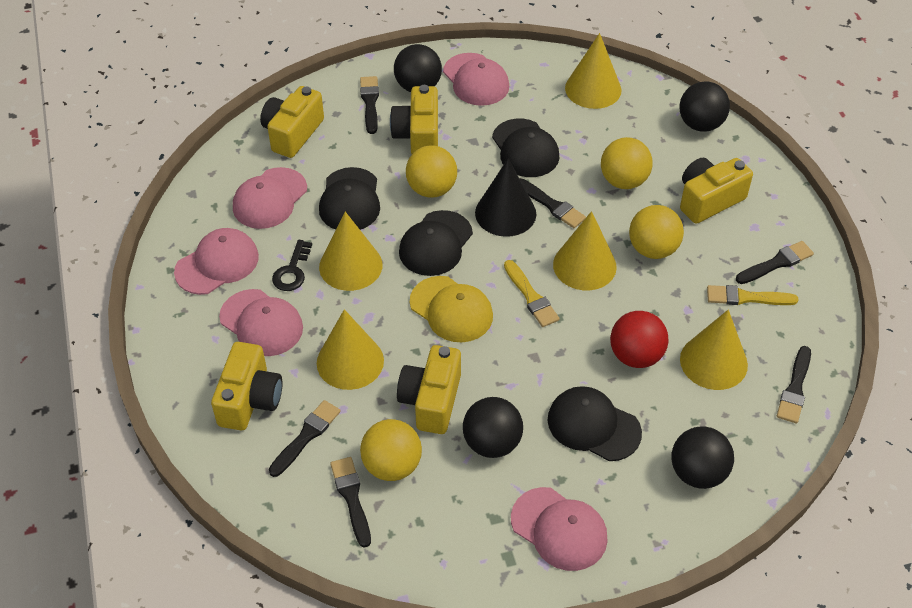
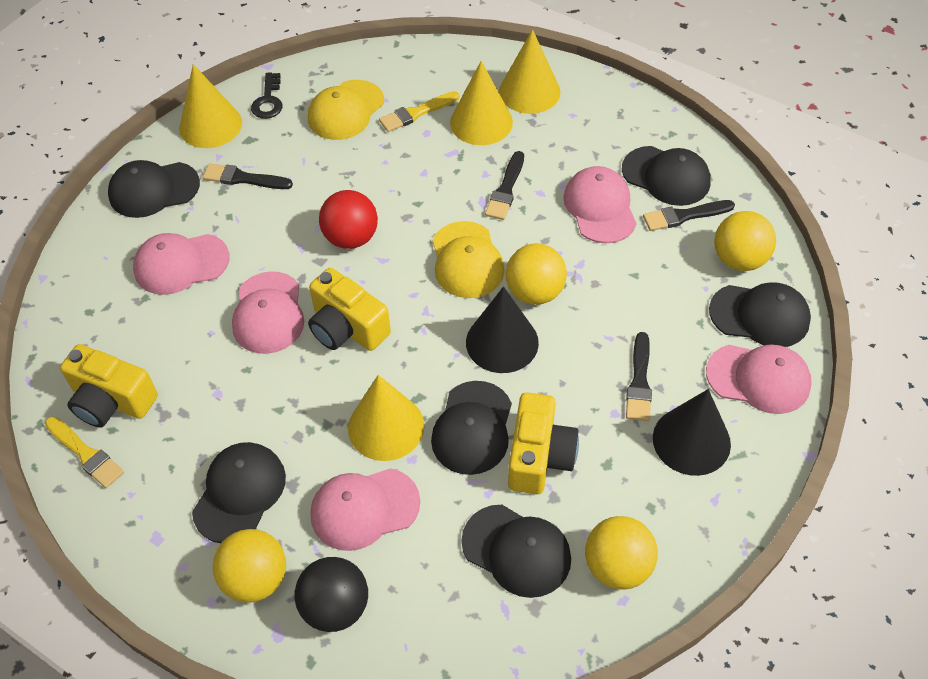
black ball: 4 -> 1
black brush: 6 -> 4
black cap: 4 -> 6
black cone: 1 -> 2
yellow camera: 5 -> 3
yellow cap: 1 -> 2
yellow cone: 5 -> 4

